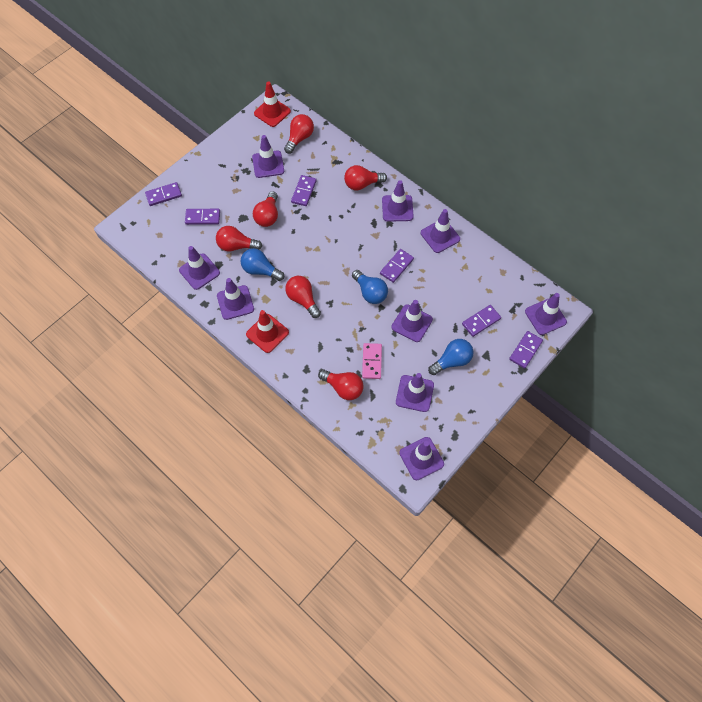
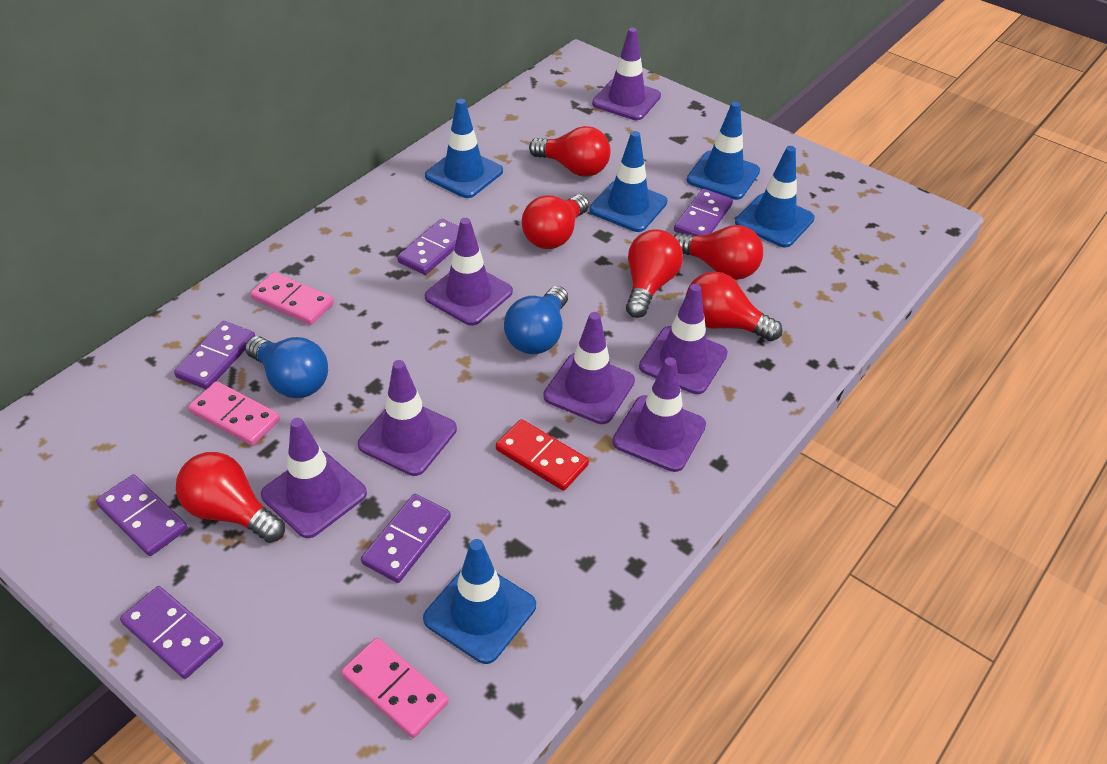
blue light bulb: 3 -> 2
blue traffic cone: 0 -> 5
pink domino: 1 -> 3
purple traffic cone: 9 -> 7
red domino: 0 -> 1
red traffic cone: 2 -> 0

